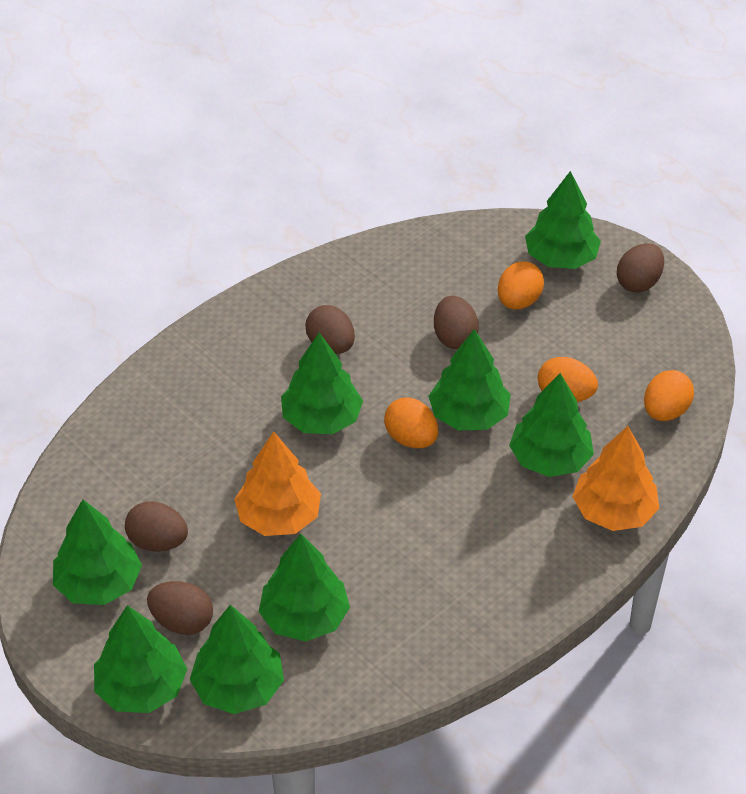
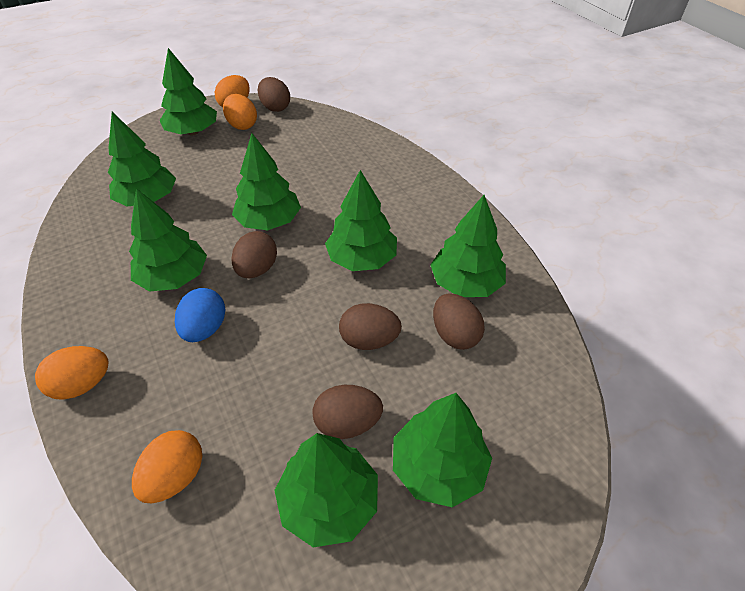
blue egg: 0 -> 1
orange tree: 2 -> 0

